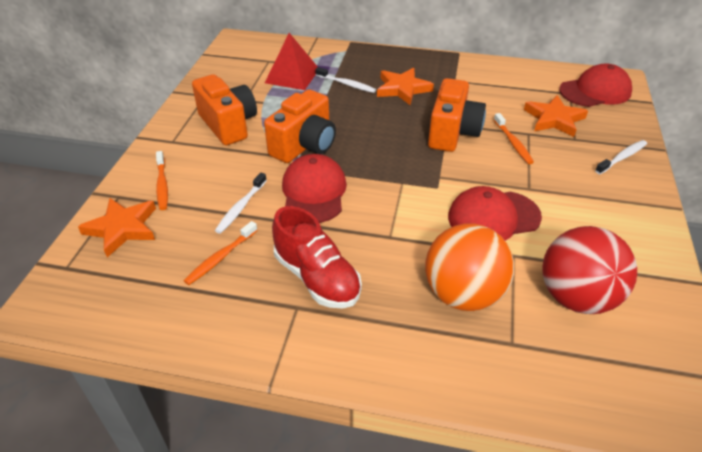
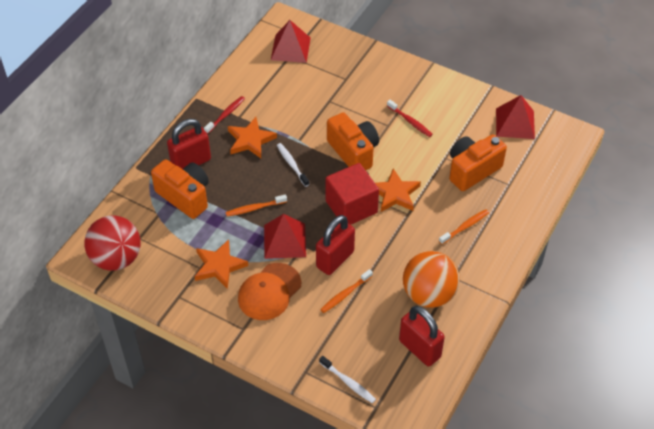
orange cap: 0 -> 1
red cap: 3 -> 0
red cube: 0 -> 1
red padlock: 0 -> 3
red pyramid: 1 -> 3
red shoe: 1 -> 0
red toothbrush: 0 -> 2
white toothbrush: 3 -> 2

